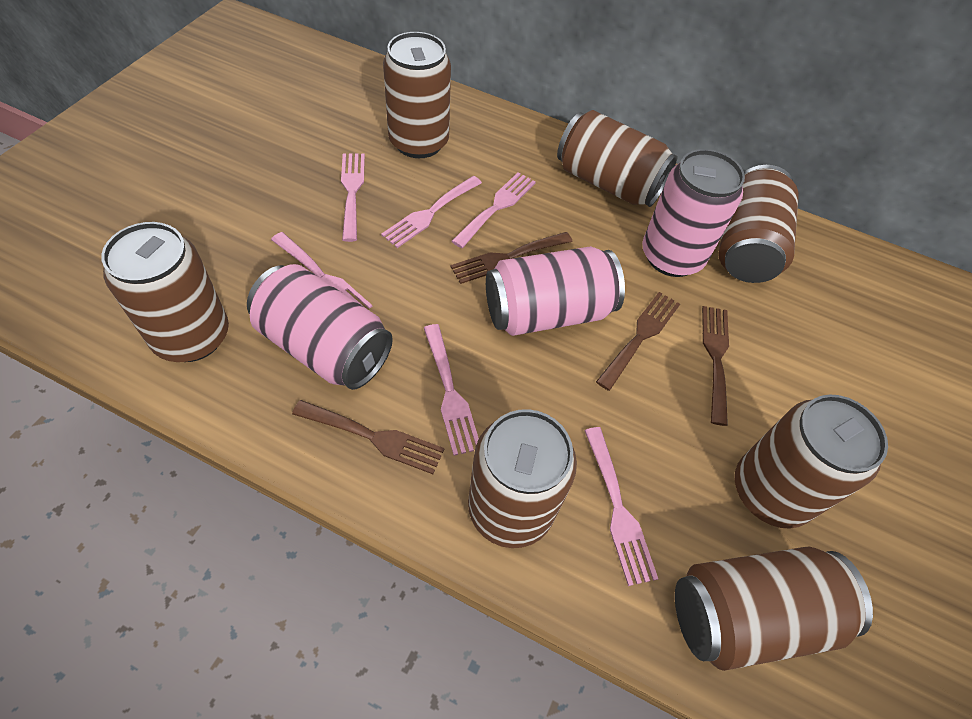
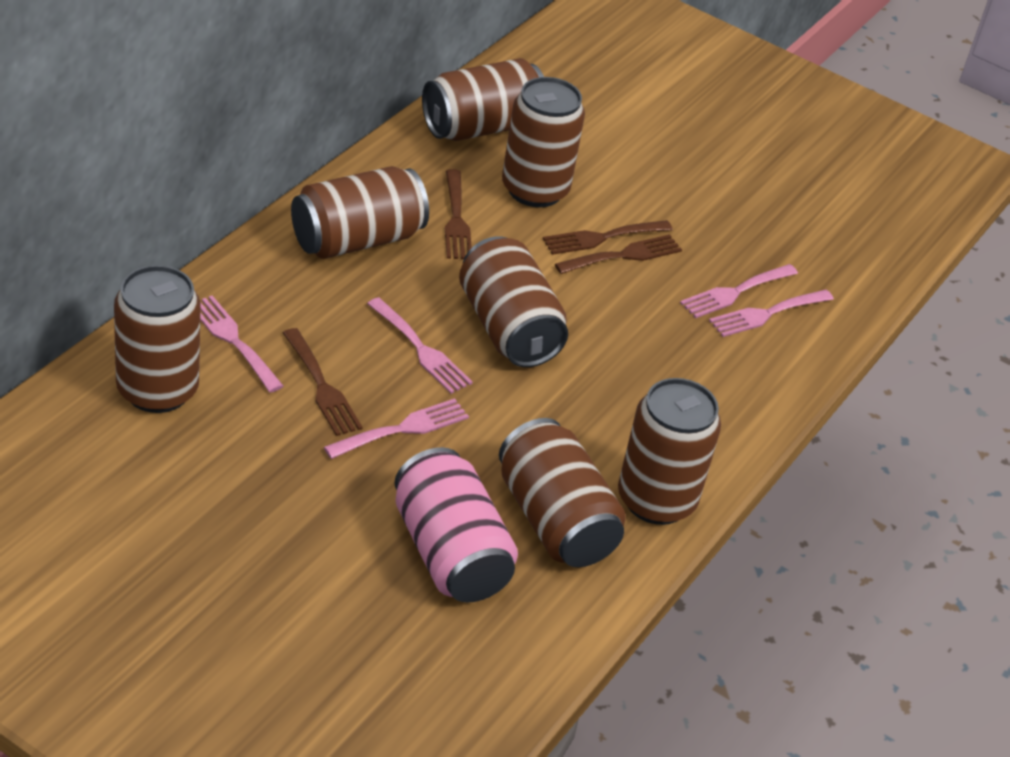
pink can: 3 -> 1
pink fork: 6 -> 5

